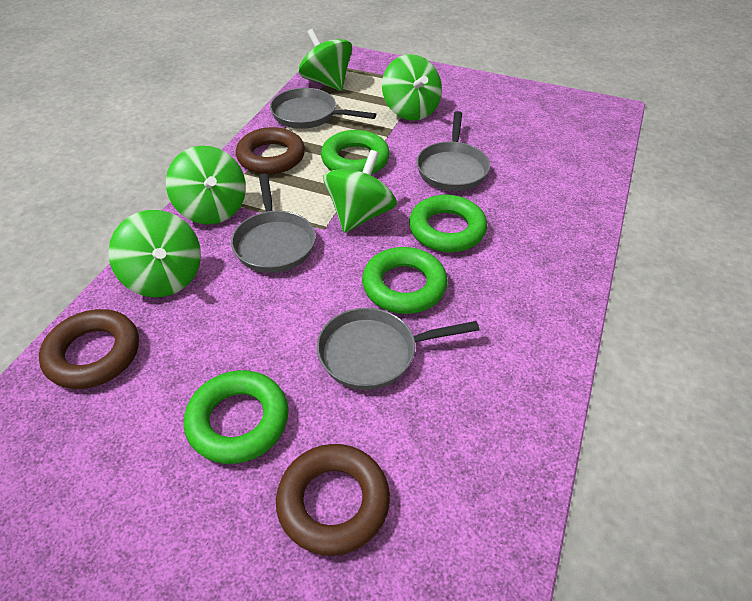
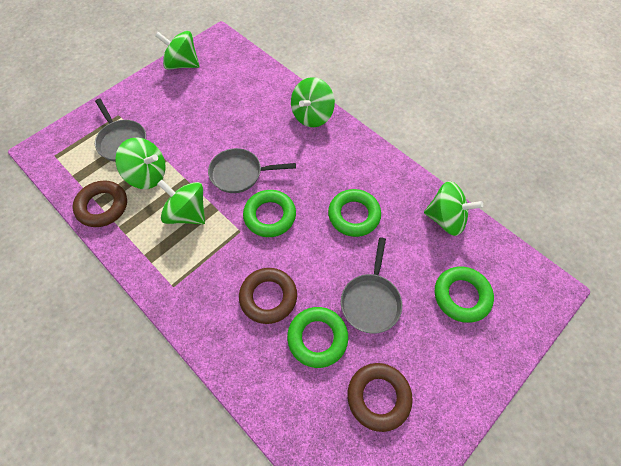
grey pan: 4 -> 3

